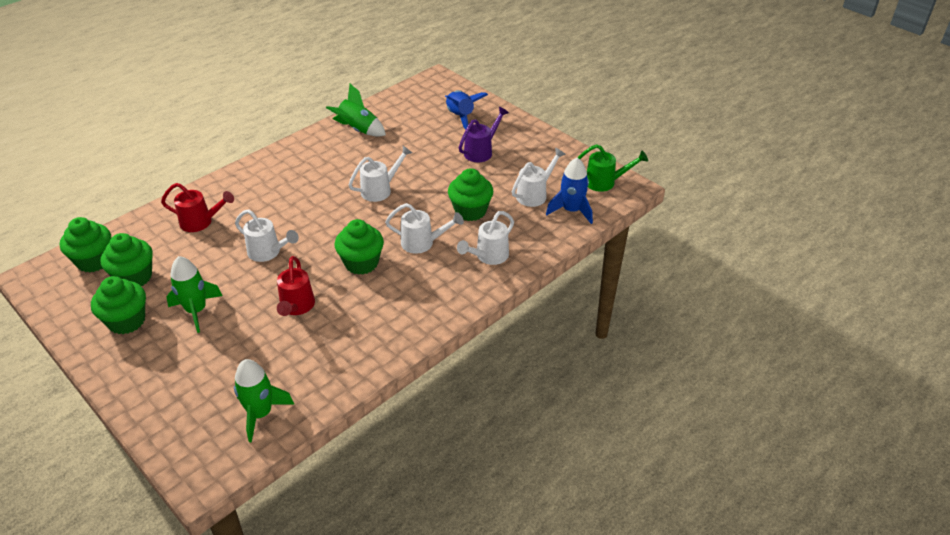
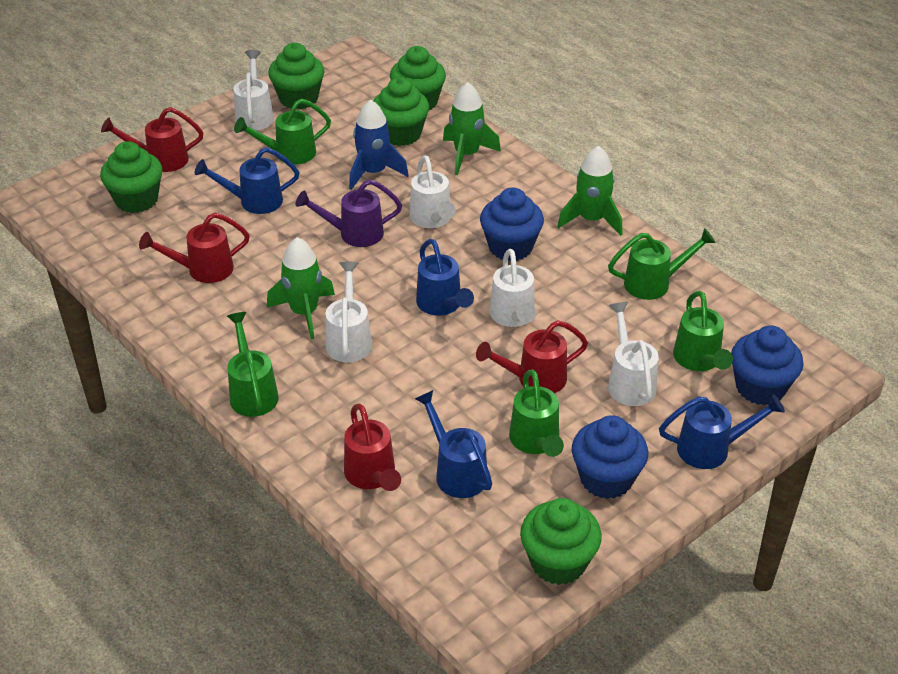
blue cupcake: 0 -> 3
blue rocket: 2 -> 1
blue watering can: 0 -> 4
green watering can: 1 -> 5
red watering can: 2 -> 4

